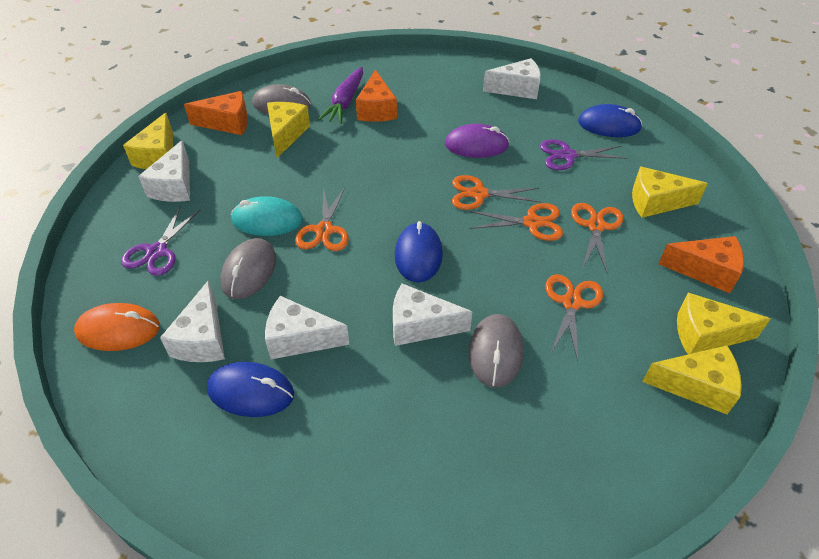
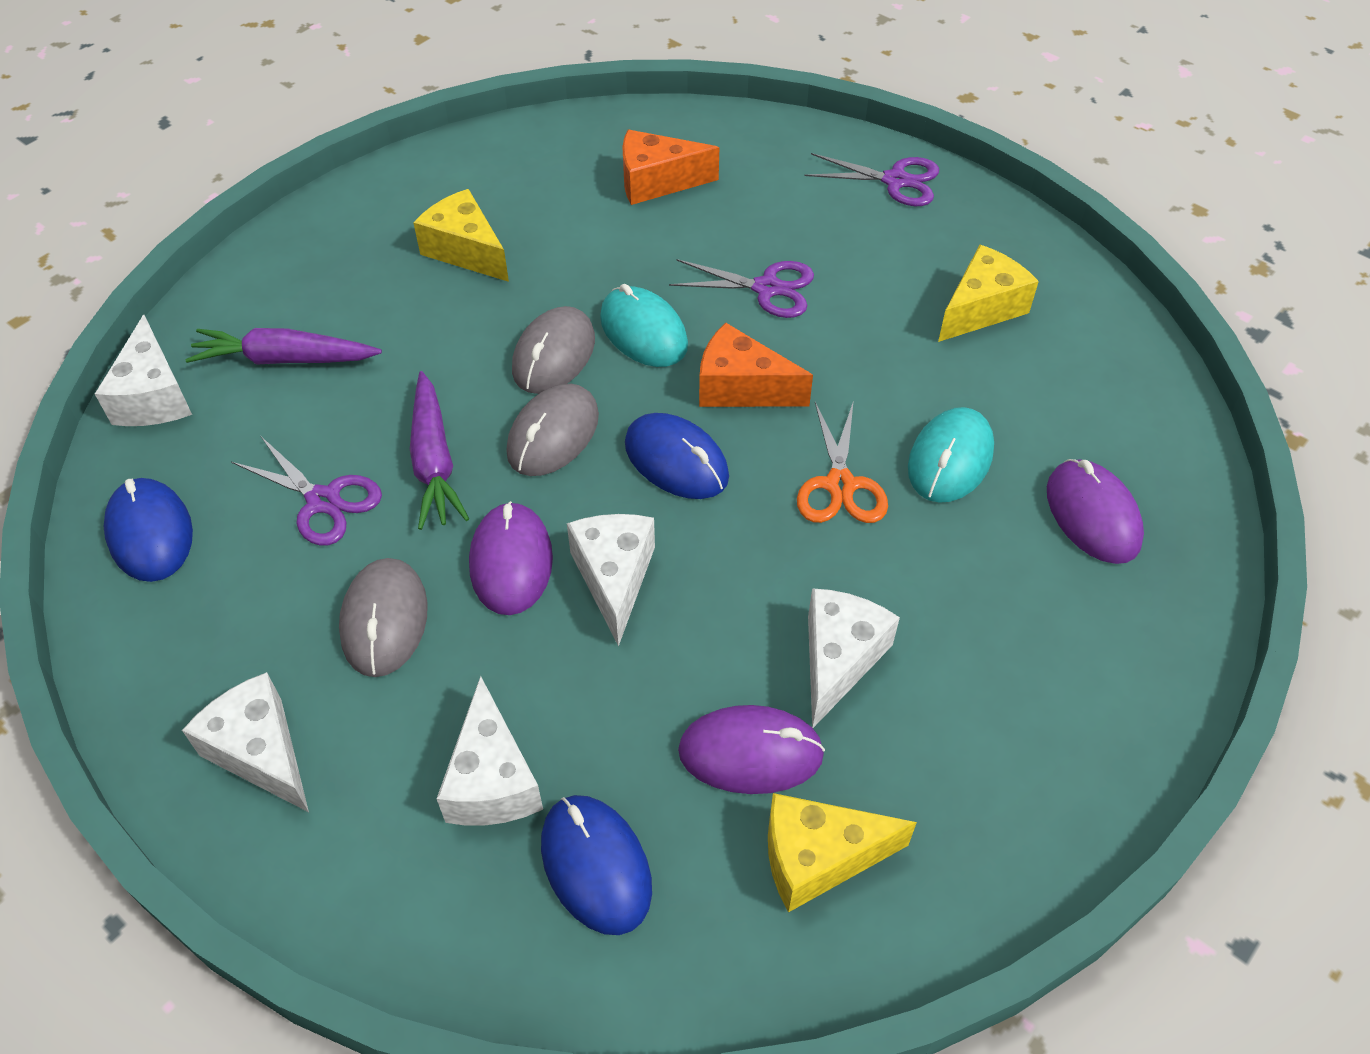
orange cheese: 3 -> 2
orange mouse: 1 -> 0
orange scissors: 5 -> 1
purple carrot: 1 -> 2
purple mouse: 1 -> 3
purple scissors: 2 -> 3
turquoise mouse: 1 -> 2
yellow cheese: 5 -> 3

